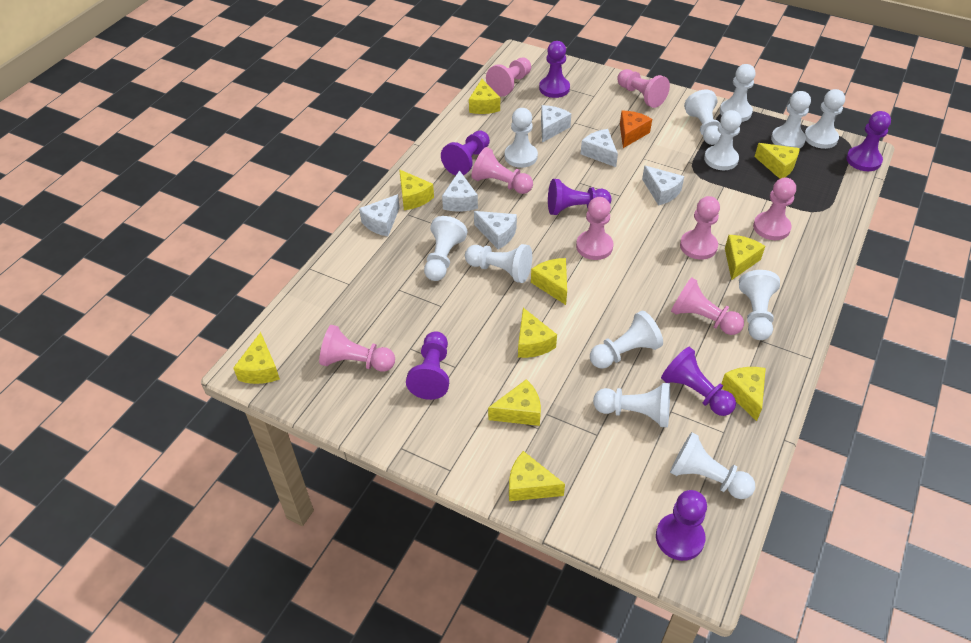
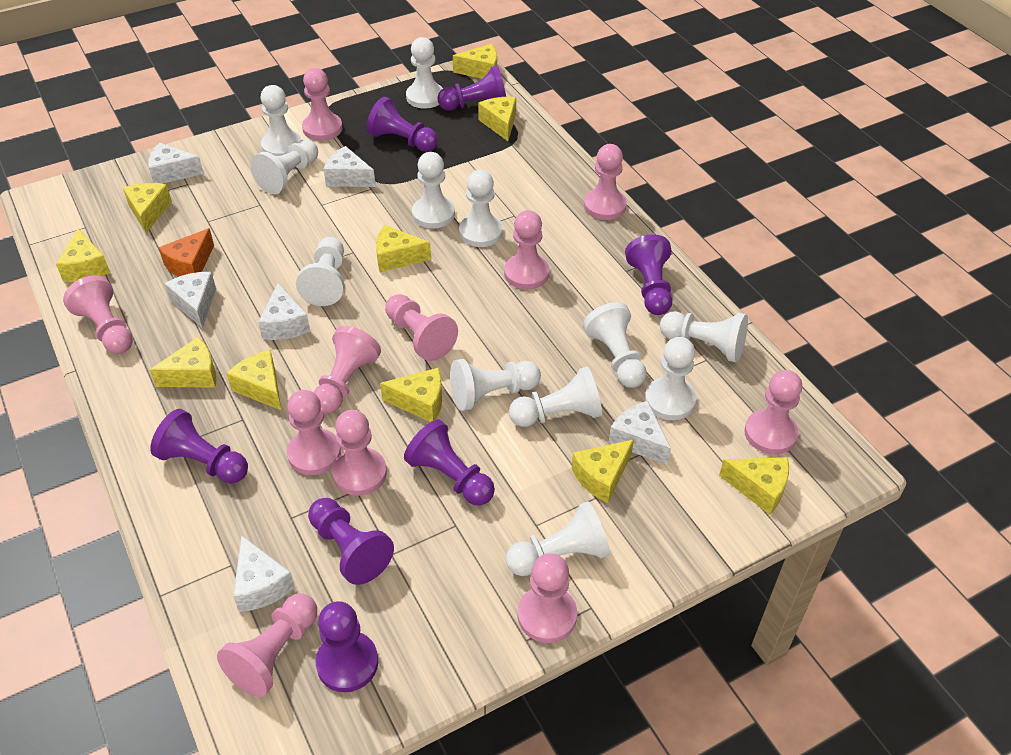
pink pawn: 8 -> 11

